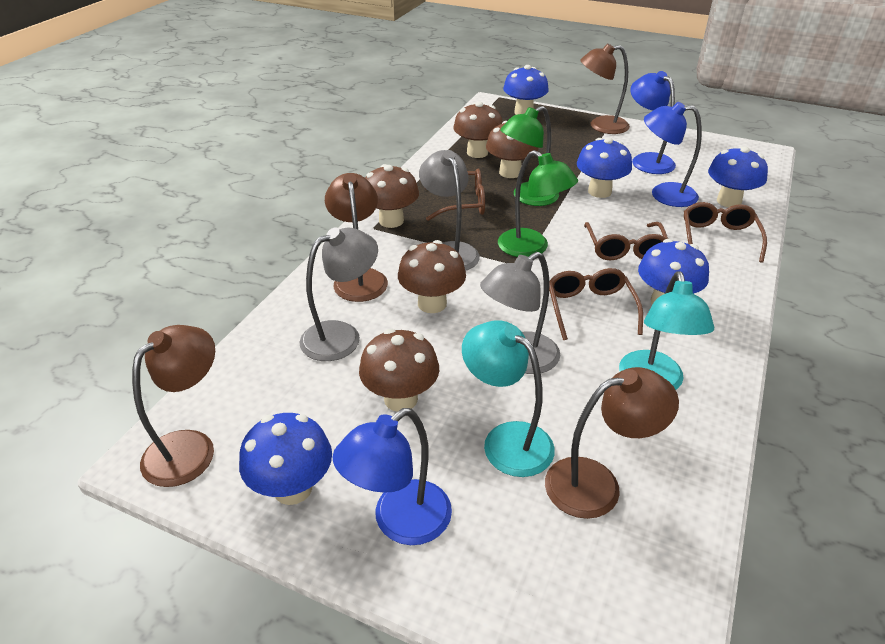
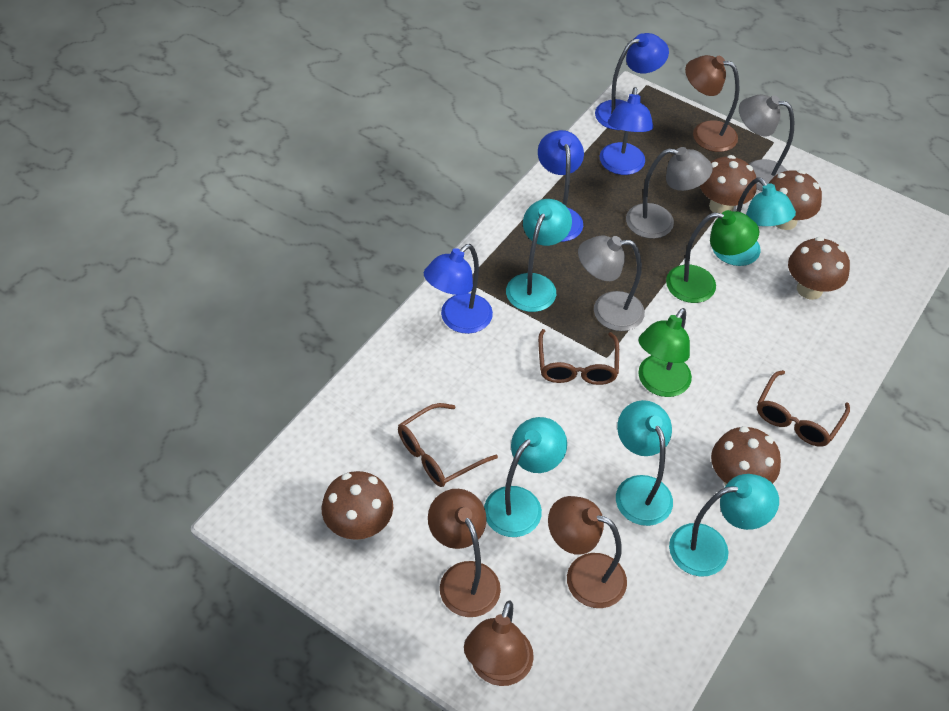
blue lamp: 3 -> 4
blue mushroom: 5 -> 0
brown glasses: 4 -> 3
turquoise lamp: 2 -> 5

